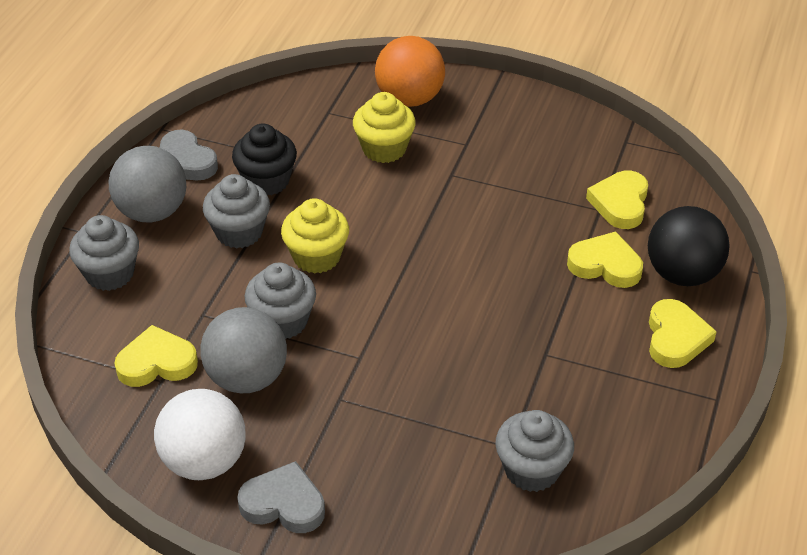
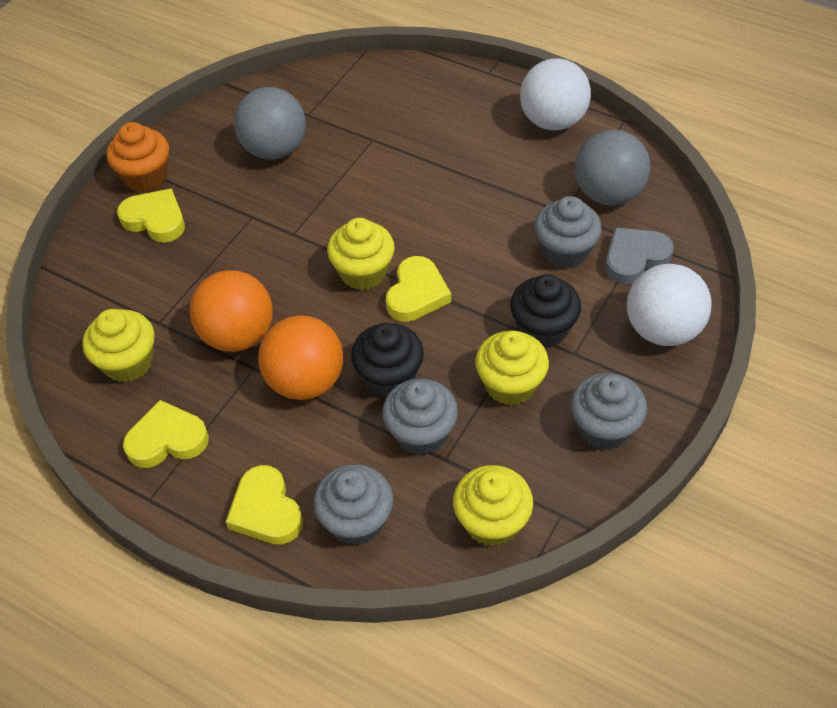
black ball: 1 -> 0
black cupcake: 1 -> 2
grey heart: 2 -> 1
orange ball: 1 -> 2
orange cupcake: 0 -> 1
white ball: 1 -> 2
yellow cupcake: 2 -> 4

